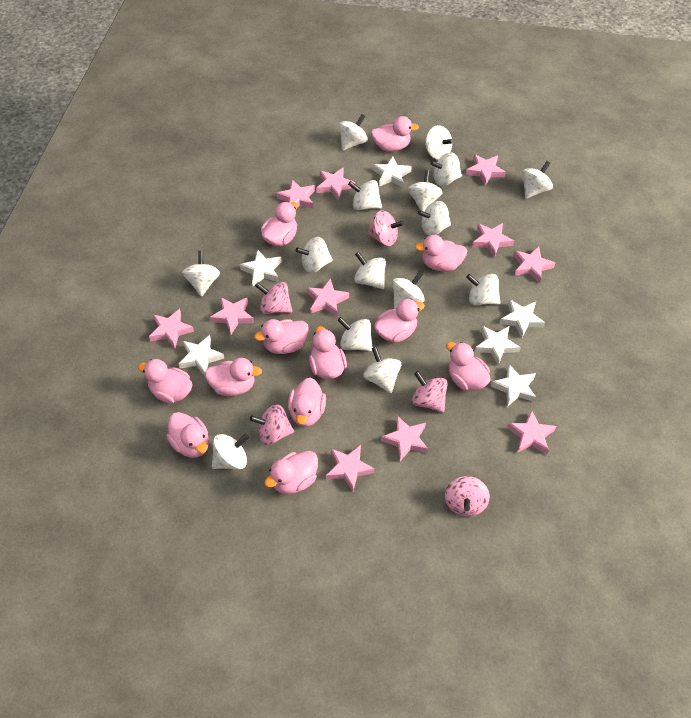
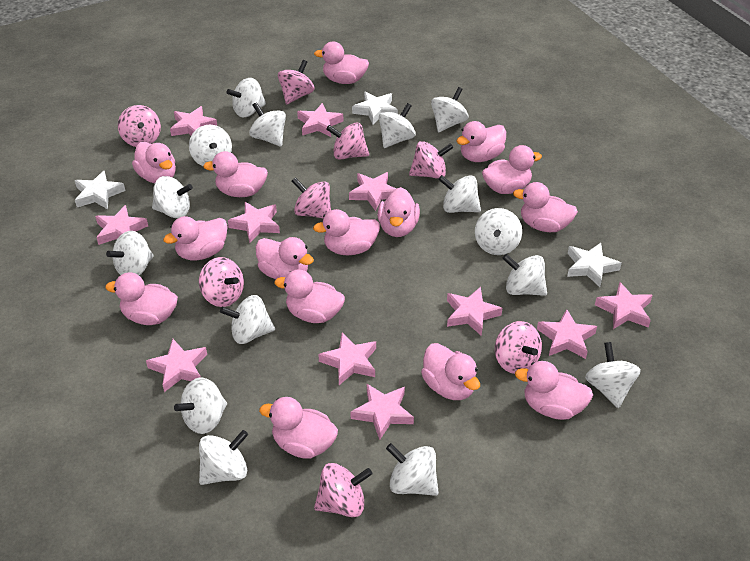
pink duck: 12 -> 15
pink spinning top: 5 -> 8
white star: 6 -> 3

